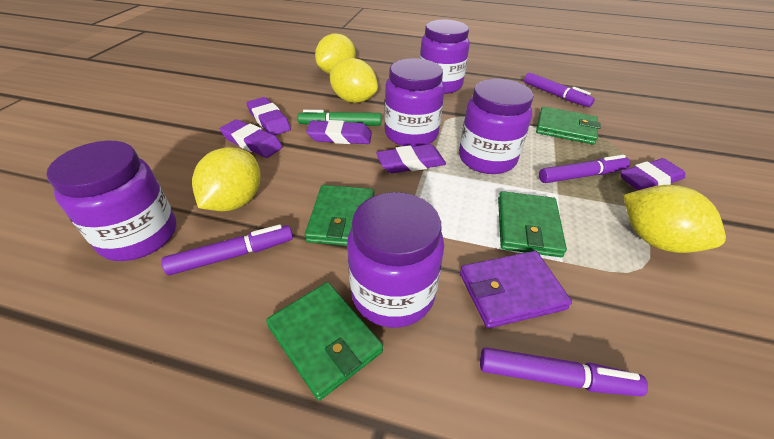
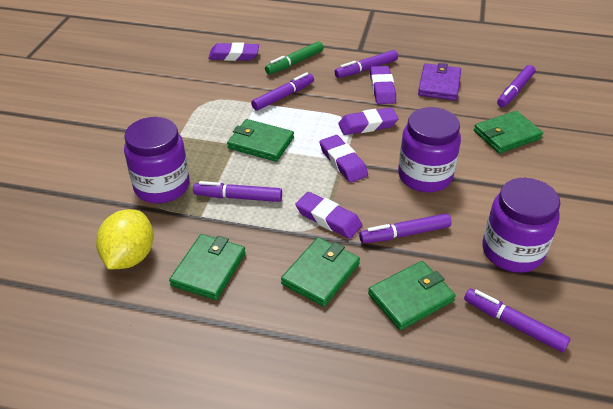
green wallet: 4 -> 5
purple jar: 5 -> 3
purple marker: 4 -> 6
yellow lemon: 4 -> 1

